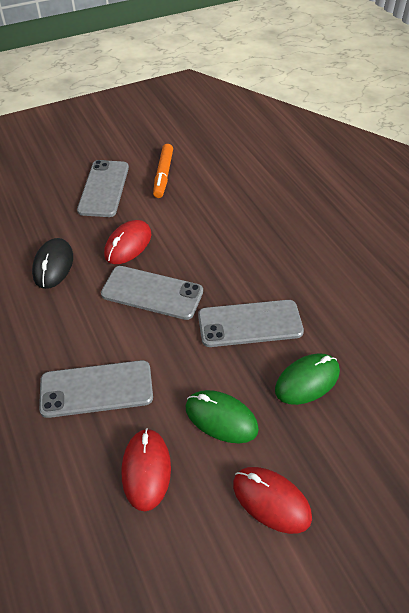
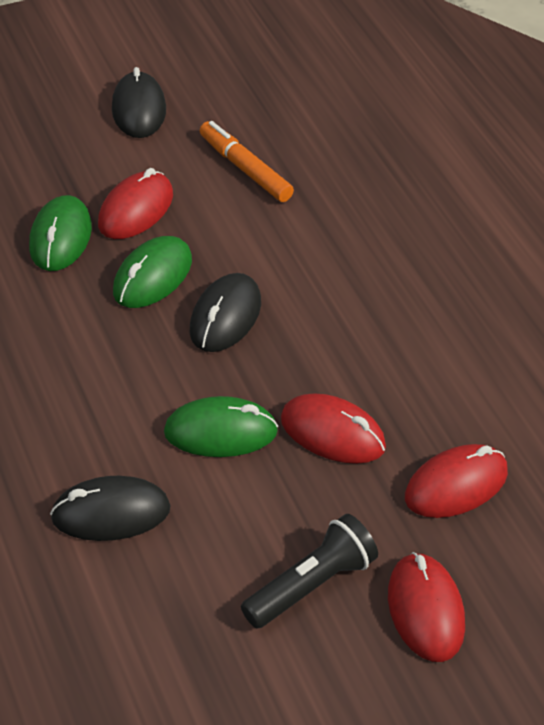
black flashlight: 0 -> 1
black mouse: 1 -> 3
green mouse: 2 -> 3
grey phone: 4 -> 0
red mouse: 3 -> 4

